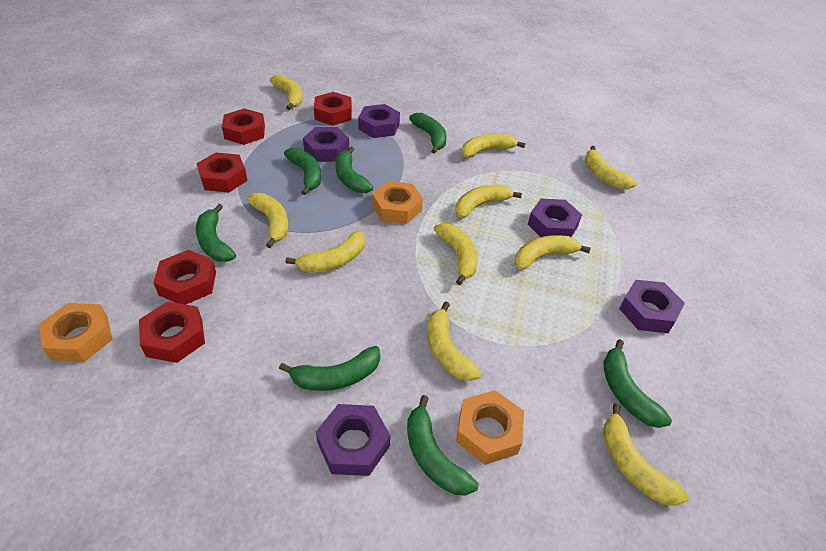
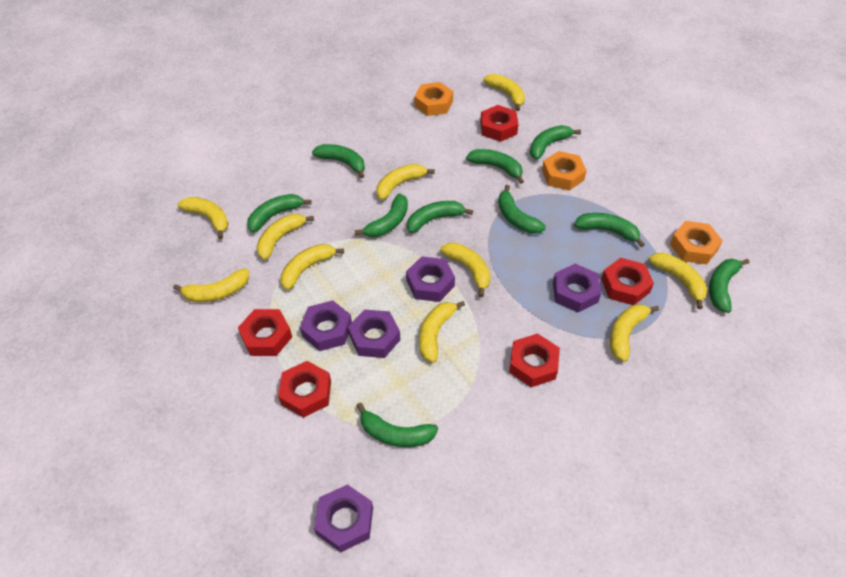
green banana: 7 -> 10

